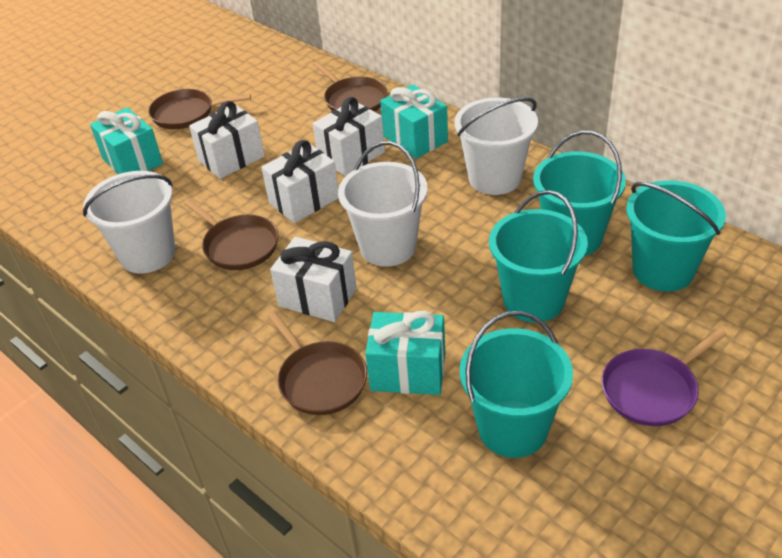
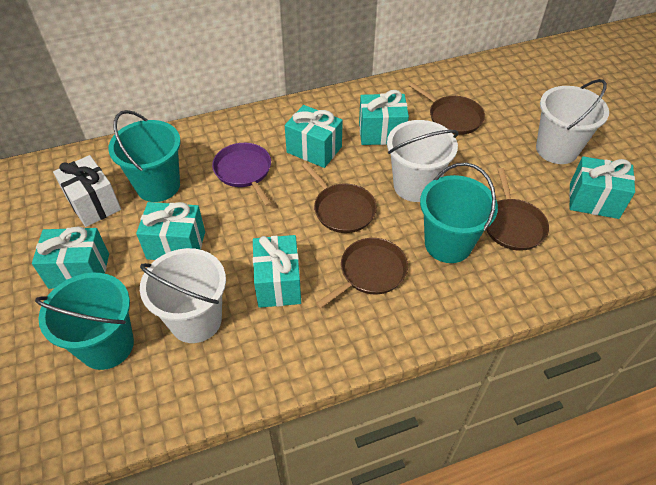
turquoise bucket: 4 -> 3
turquoise gift: 3 -> 6
white gift: 4 -> 1

